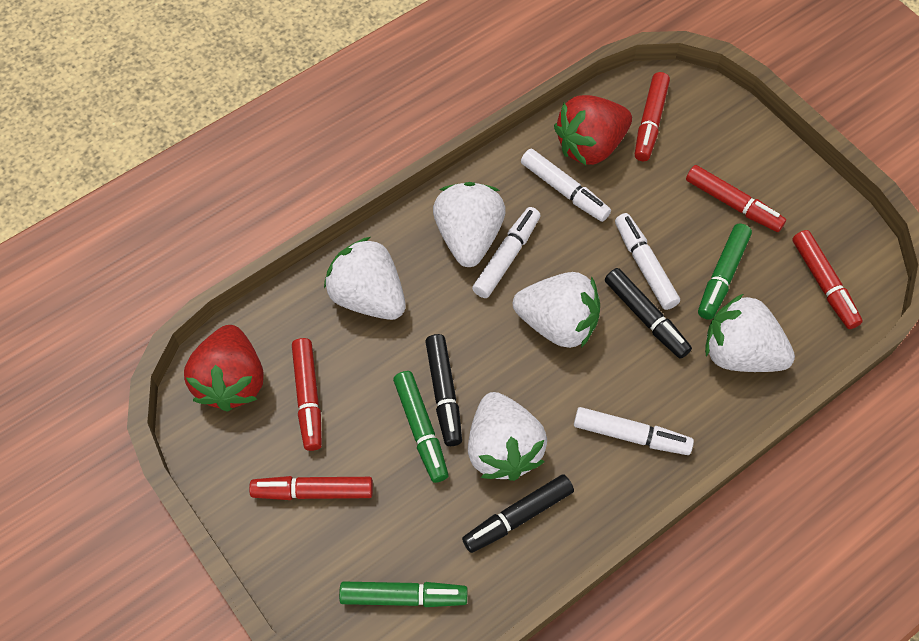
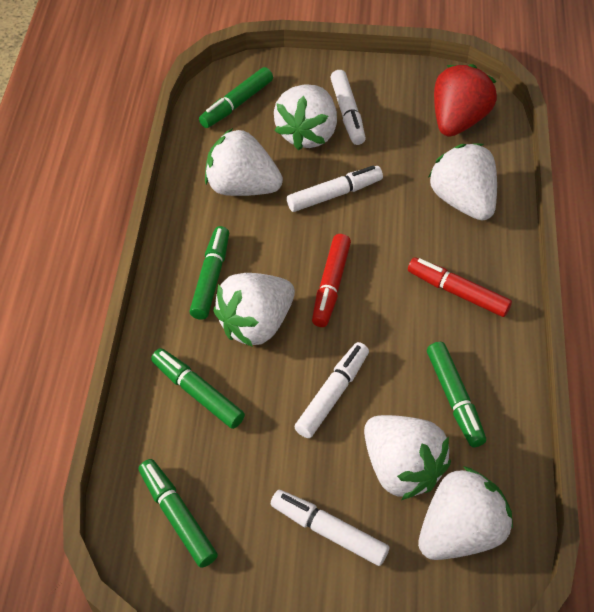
black marker: 3 -> 0
green marker: 3 -> 5
red marker: 5 -> 2
red strawberry: 2 -> 1
white strawberry: 5 -> 6

